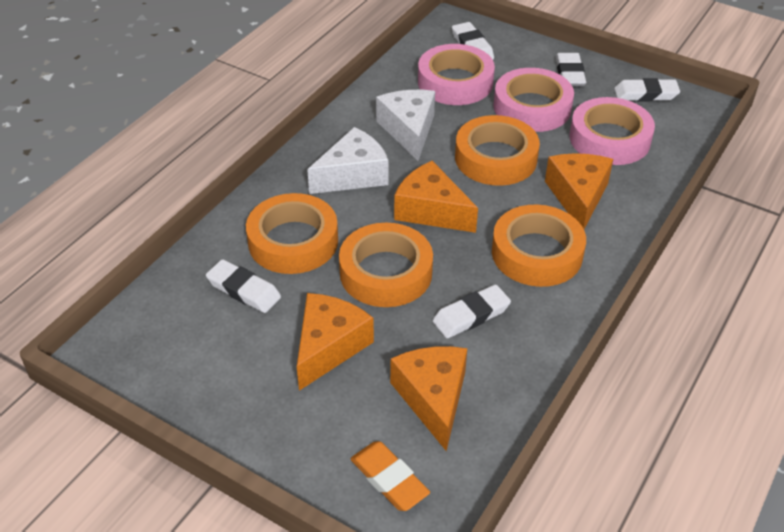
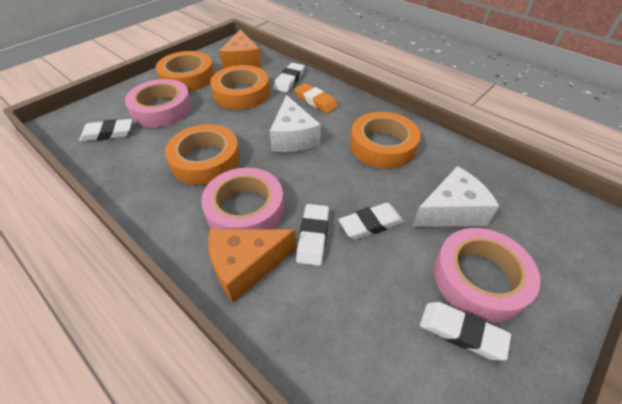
orange cheese: 4 -> 2

